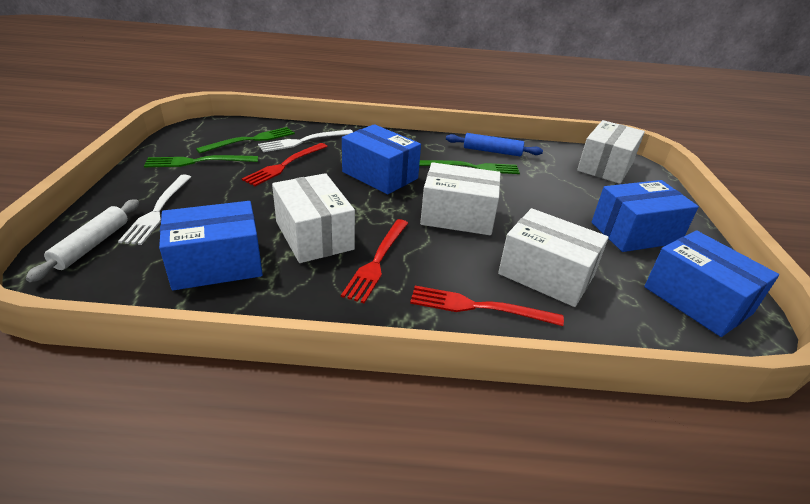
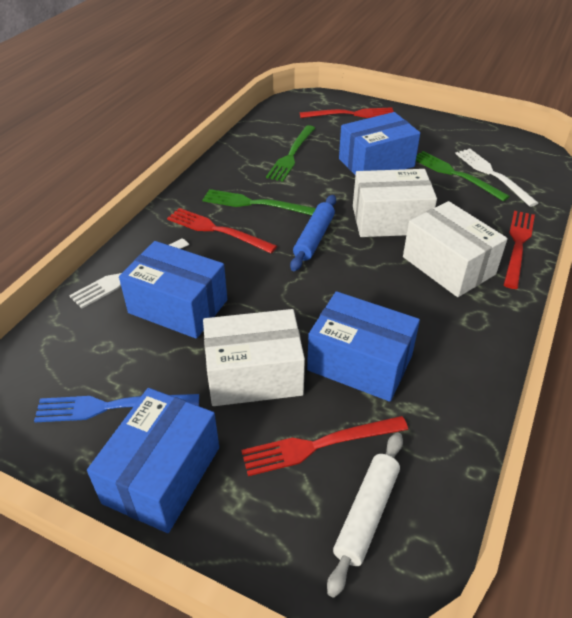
blue fork: 0 -> 1
red fork: 3 -> 4
white box: 4 -> 3

